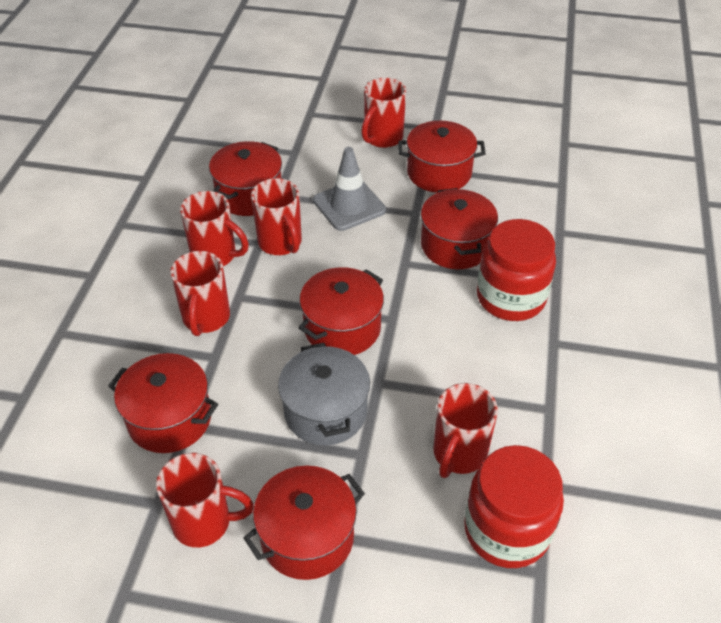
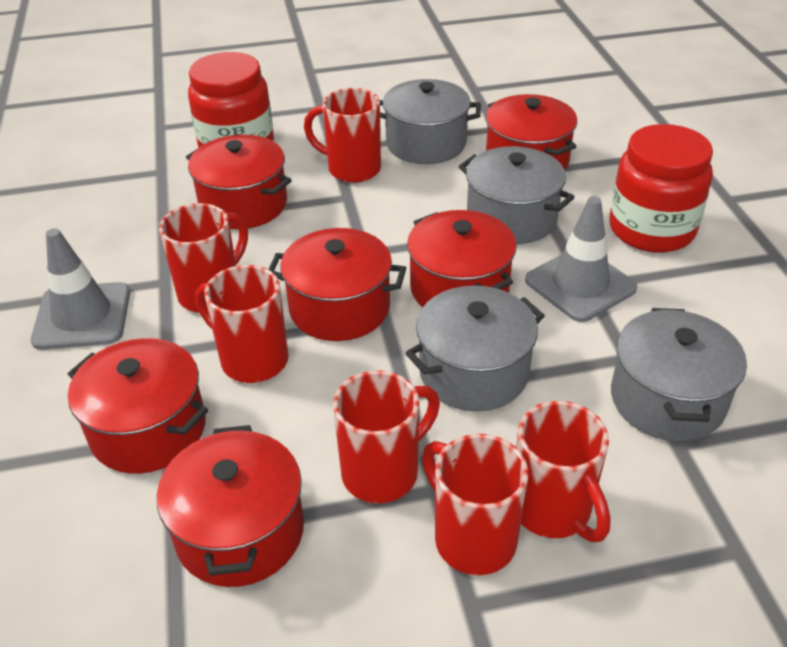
grey pot: 1 -> 4
grey traffic cone: 1 -> 2

